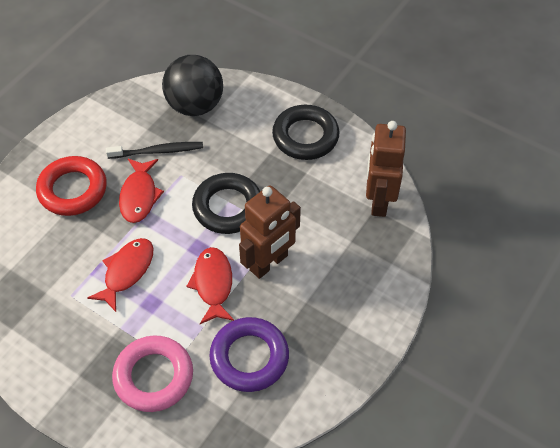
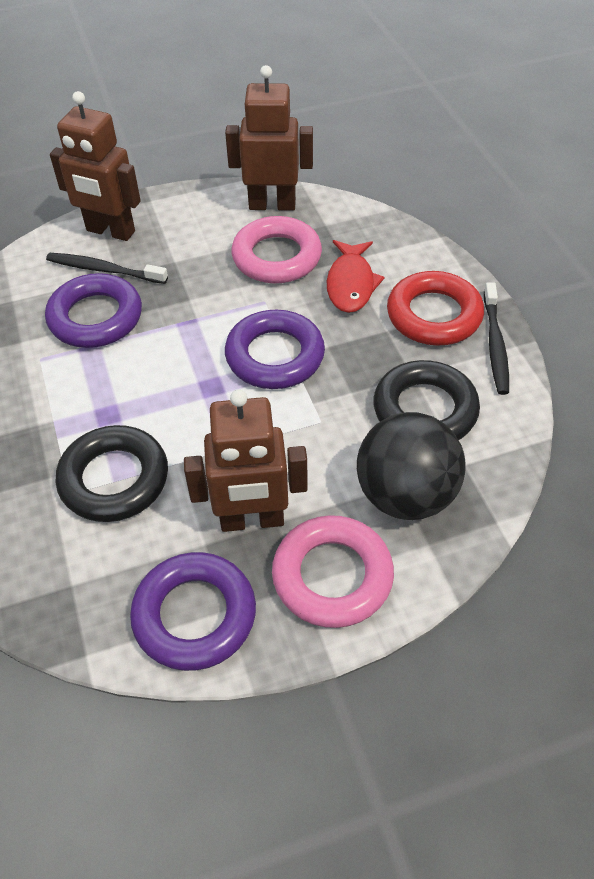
black toothbrush: 1 -> 2
brown robot: 2 -> 3
pink ring: 1 -> 2
purple ring: 1 -> 3
red fish: 3 -> 1

